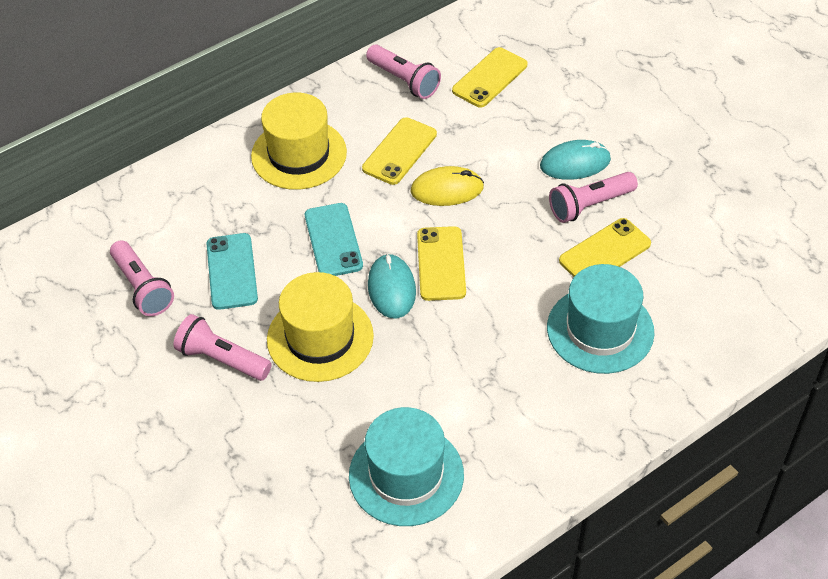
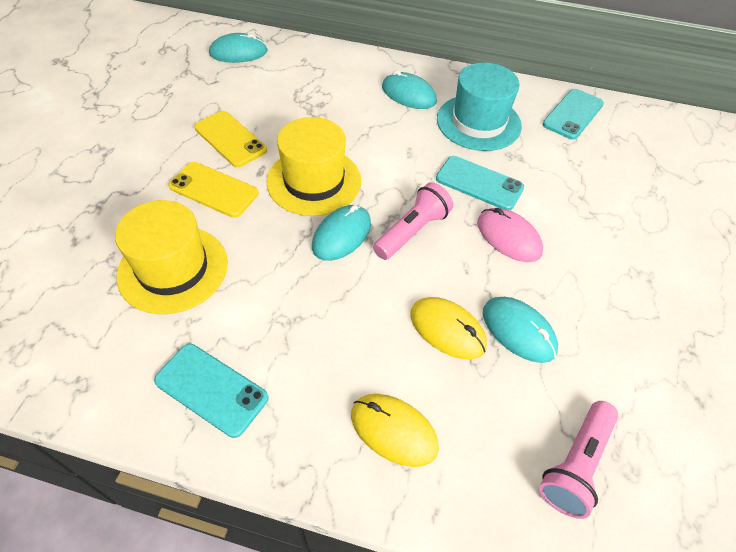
pink flashlight: 4 -> 2
pink mouse: 0 -> 1
turquoise hat: 2 -> 1
turquoise mouse: 2 -> 4
turquoise phone: 2 -> 3
yellow mouse: 1 -> 2
yellow phone: 4 -> 2

